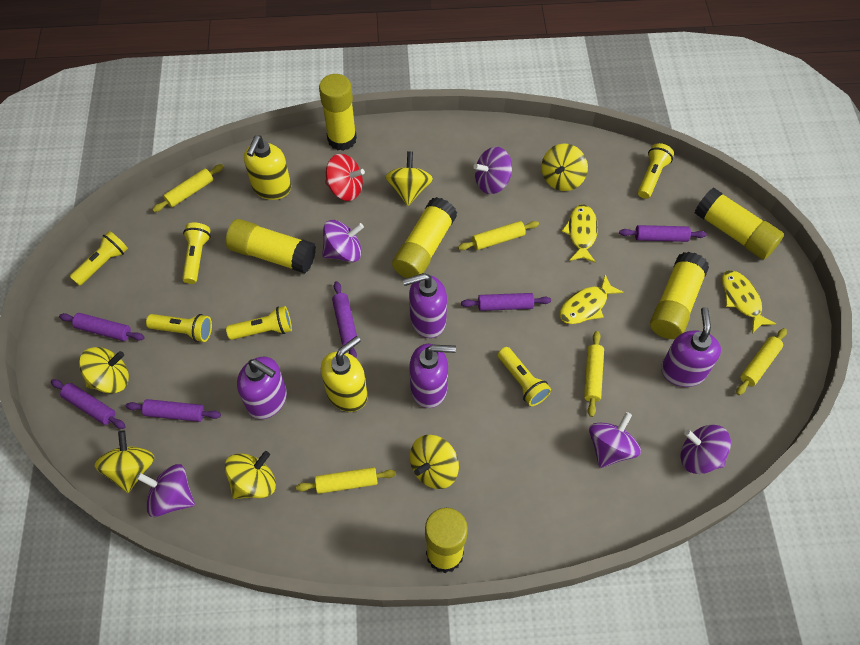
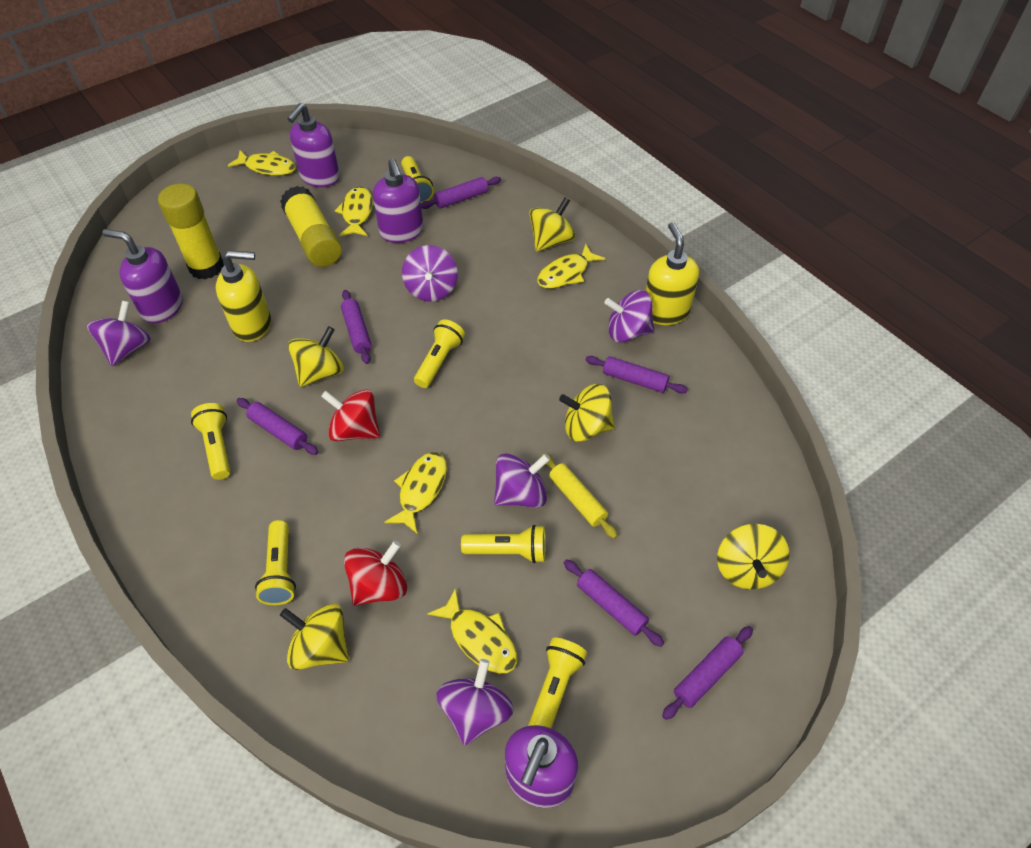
red spinning top: 1 -> 2
yellow fish: 3 -> 5
yellow glue stick: 6 -> 2
yellow rolling pin: 5 -> 1
yellow spinning top: 6 -> 5

